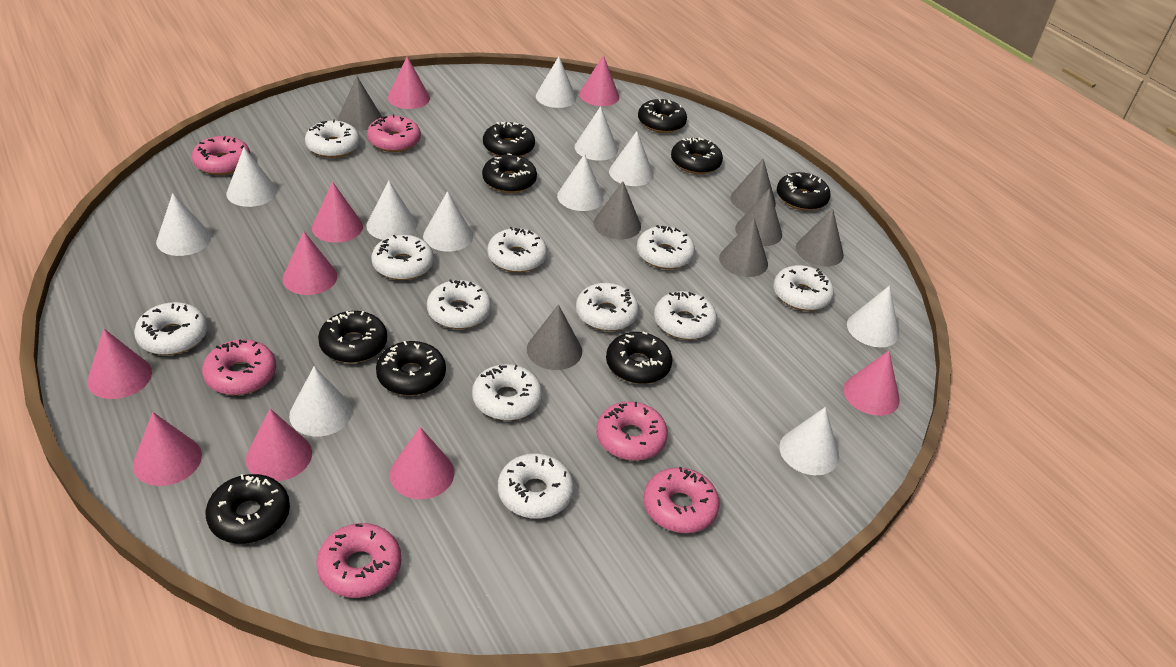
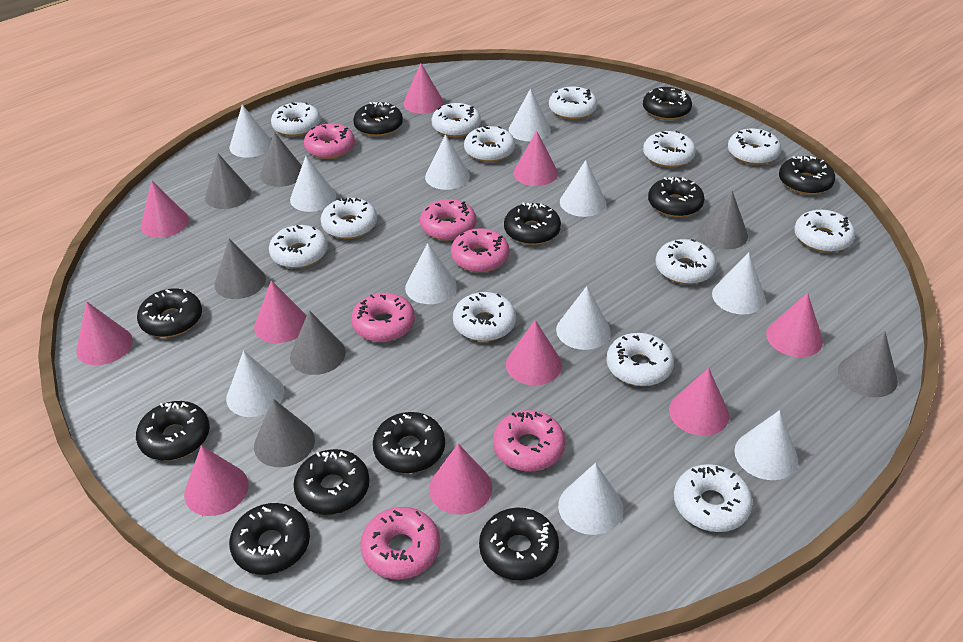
black donut: 9 -> 11
pink cone: 9 -> 10
white donut: 11 -> 13

